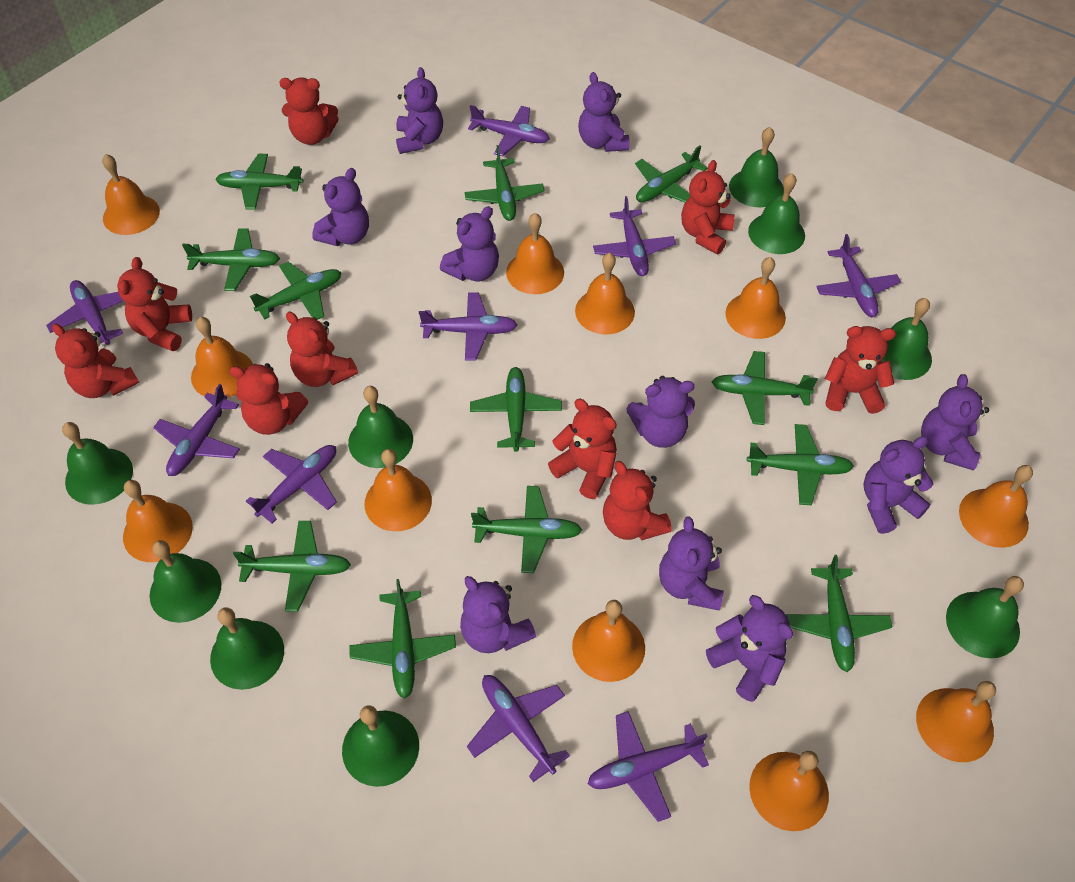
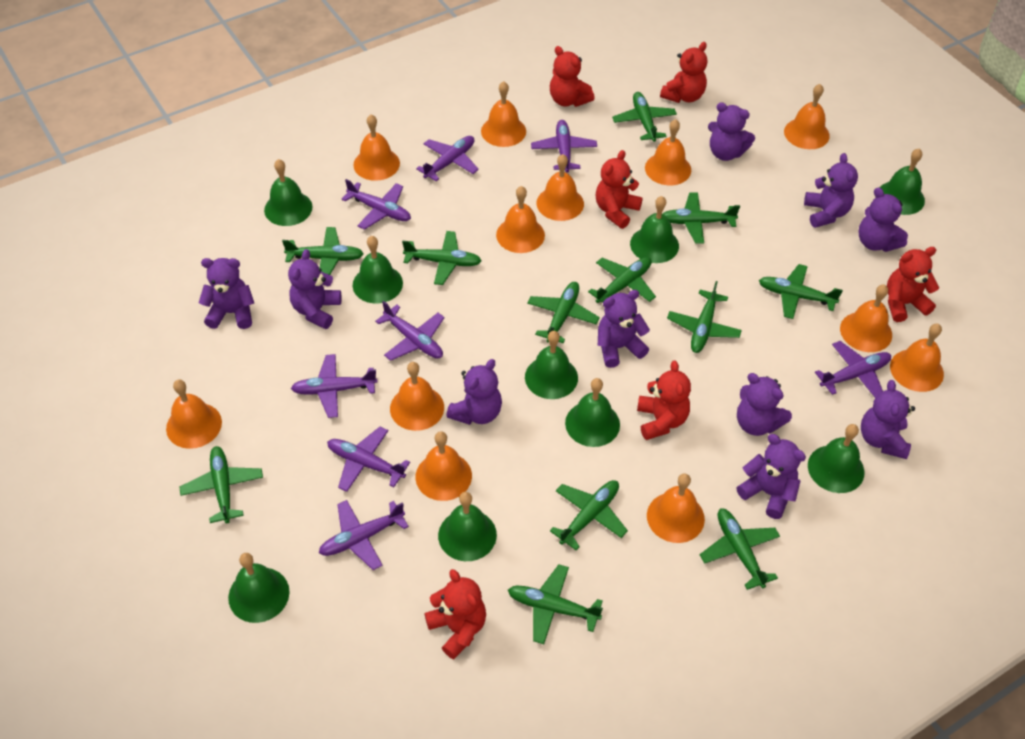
orange bell: 11 -> 12
purple plane: 9 -> 8
red teddy bear: 9 -> 6

